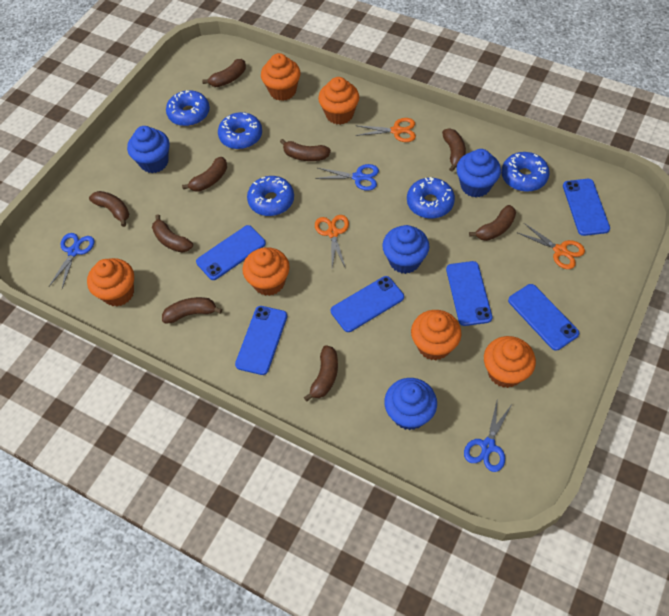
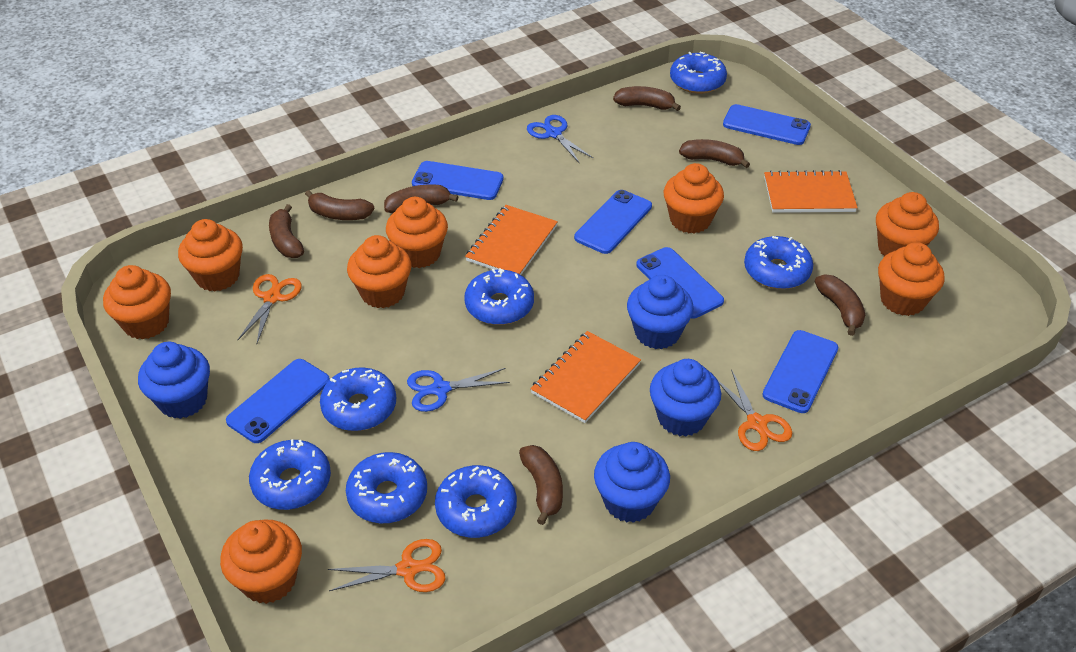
blue donut: 5 -> 7
blue scissors: 3 -> 2
brown banana: 9 -> 7
orange cupcake: 6 -> 8
orange notebook: 0 -> 3

